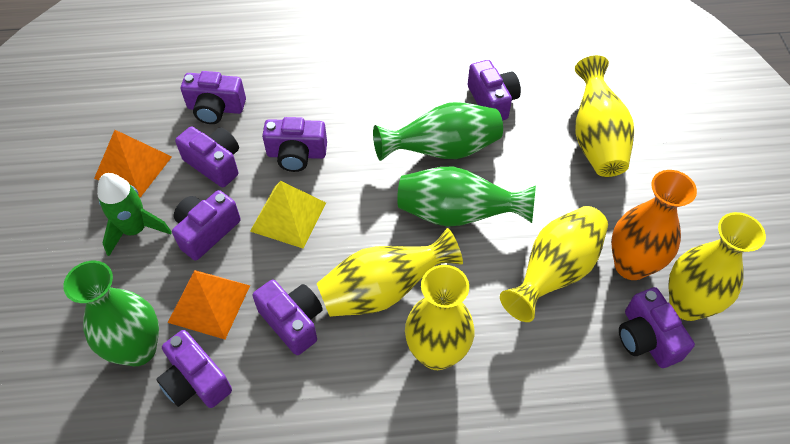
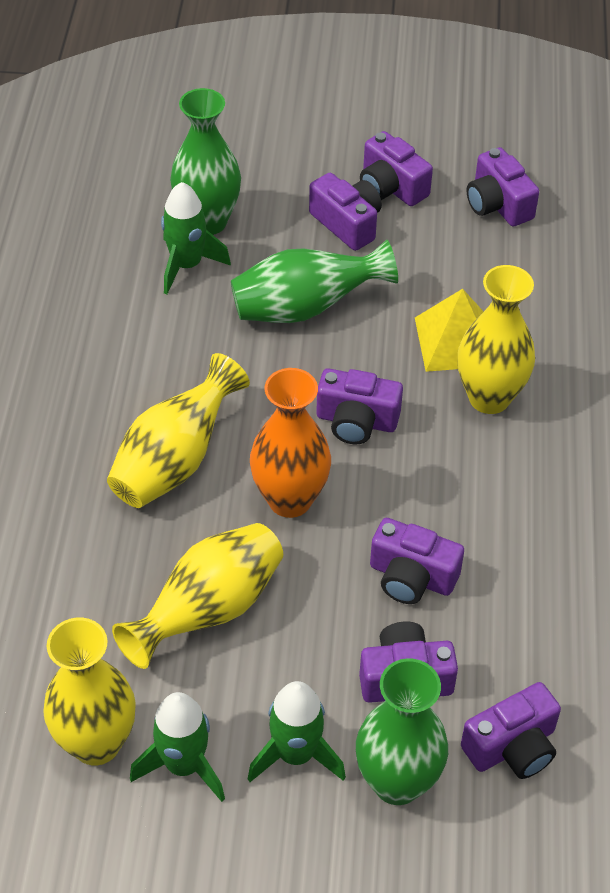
green rocket: 1 -> 3
orange pyramid: 2 -> 0
purple camera: 8 -> 7
yellow vase: 5 -> 4

